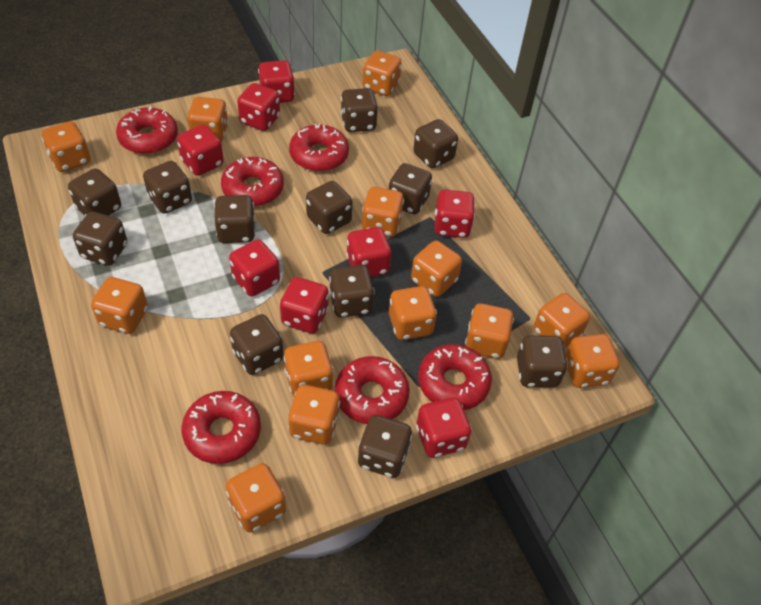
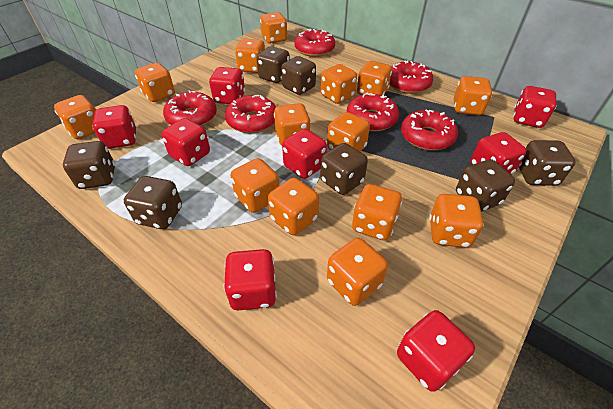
brown dice: 12 -> 7
orange dice: 13 -> 14

